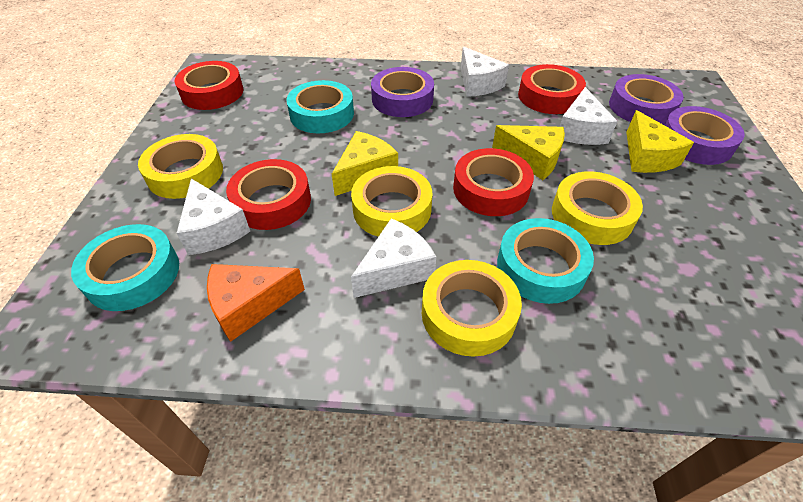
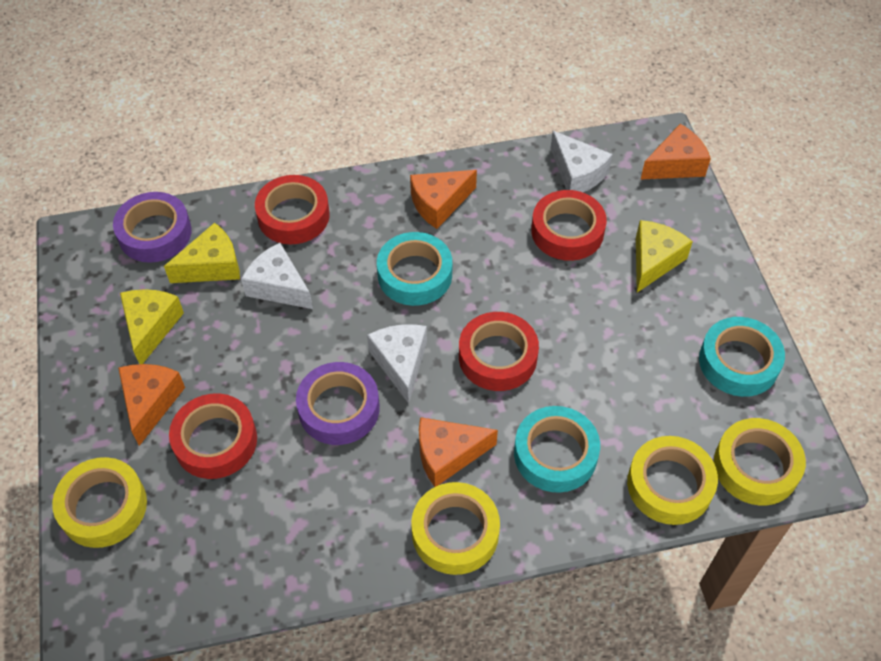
orange cheese: 1 -> 4
purple tape: 3 -> 2
white cheese: 4 -> 3

